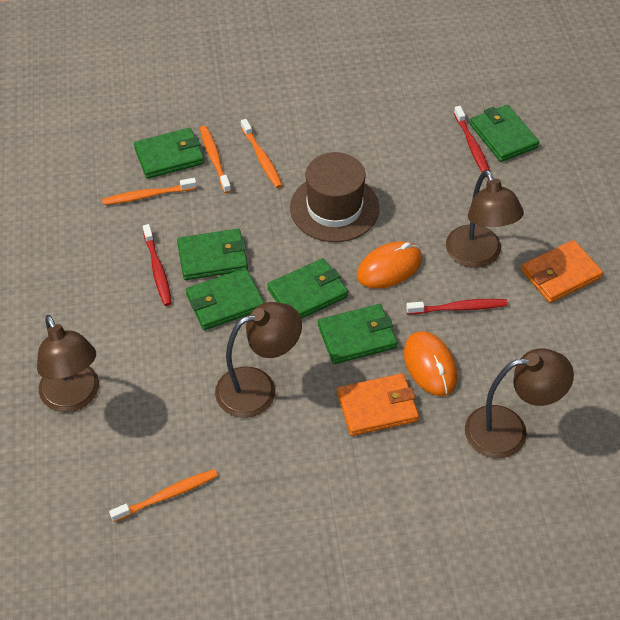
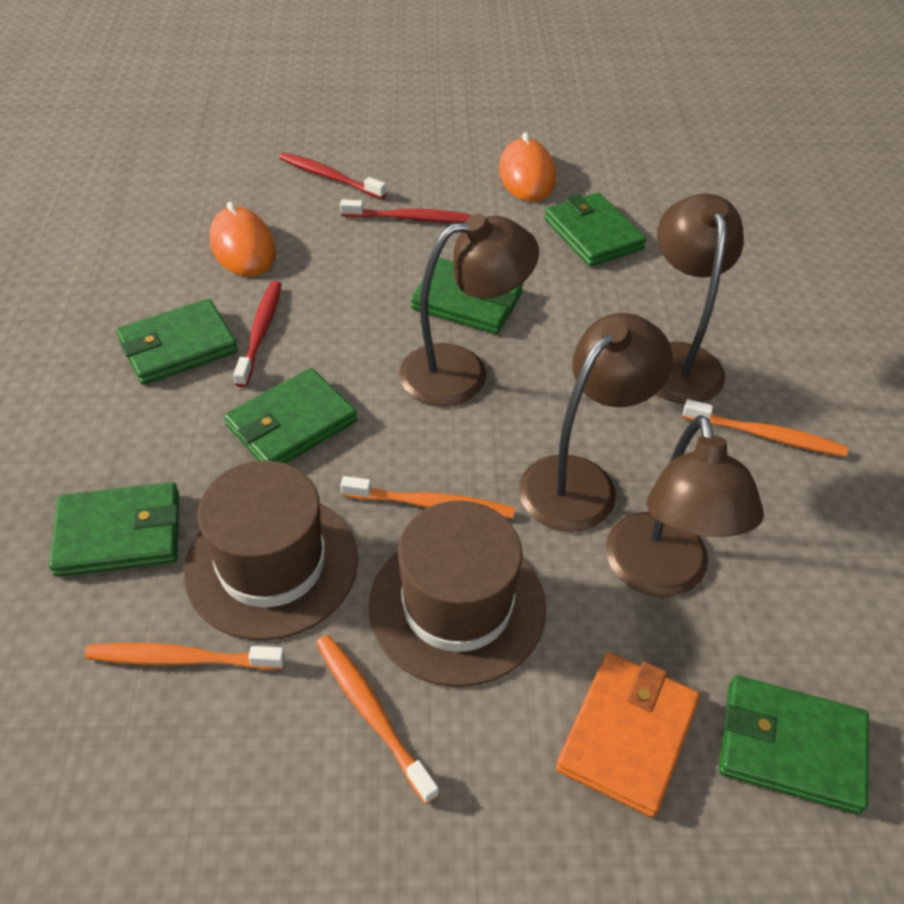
brown hat: 1 -> 2
orange wallet: 2 -> 1

